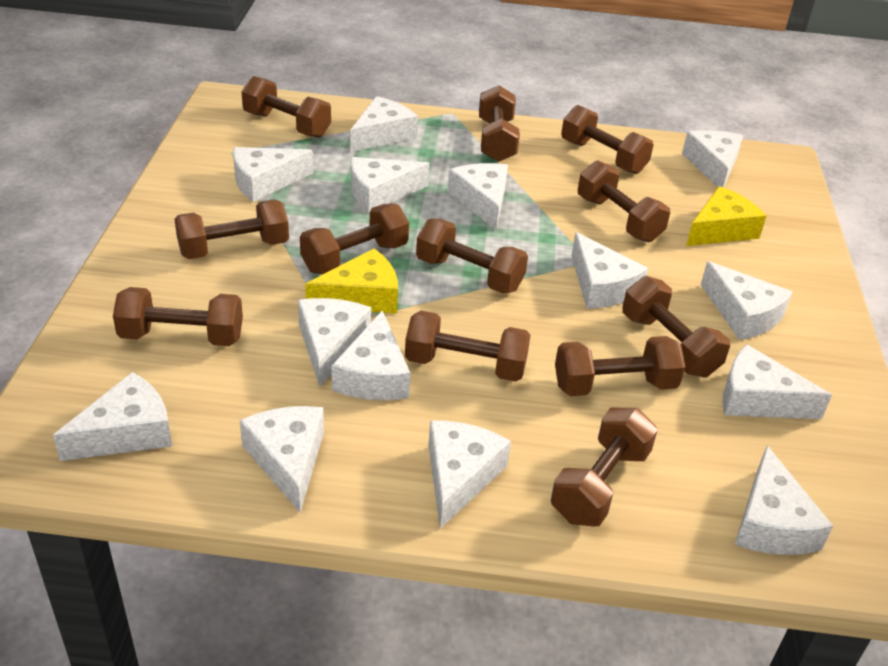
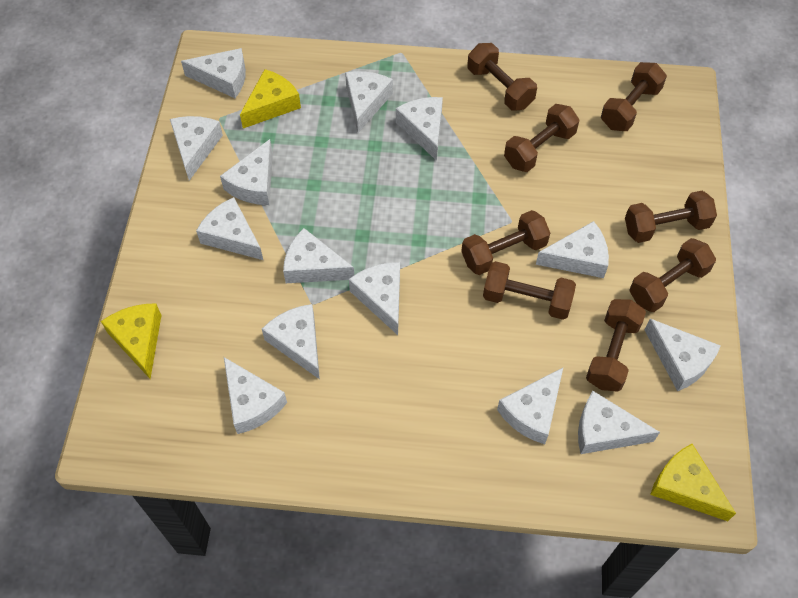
brown dumbbell: 12 -> 8
yellow cheese: 2 -> 3

